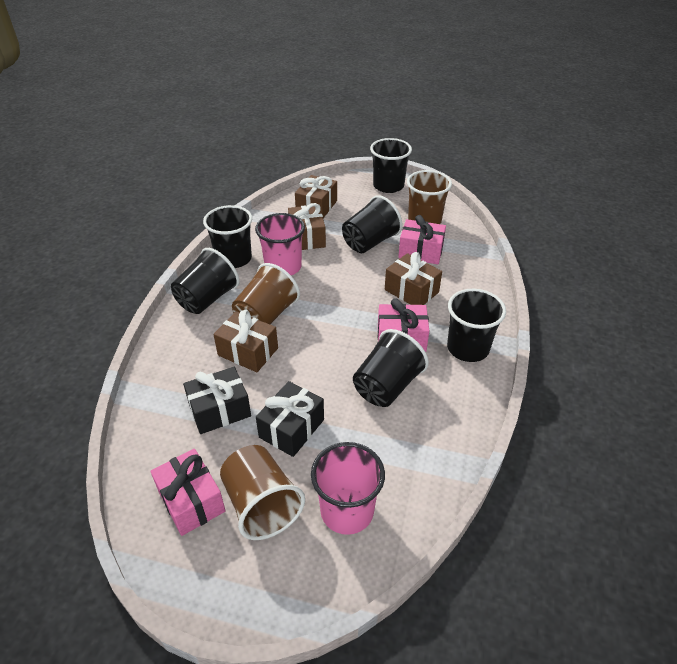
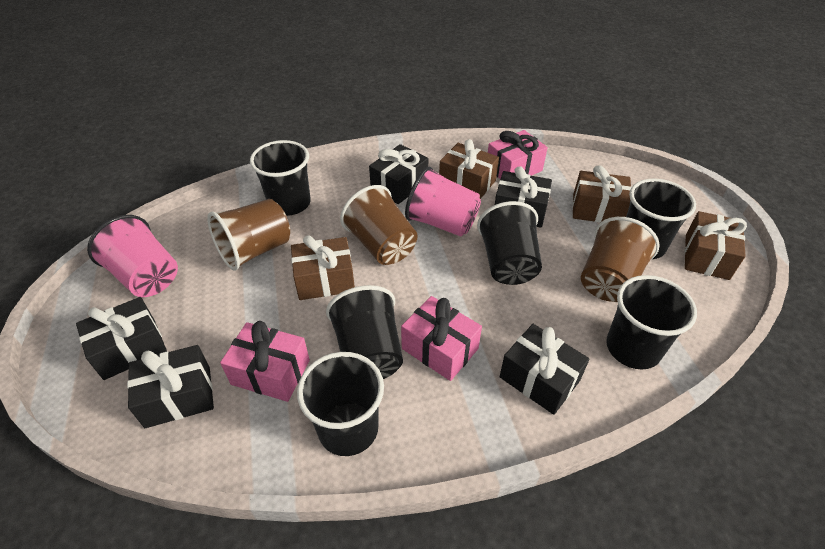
black gift: 2 -> 5

